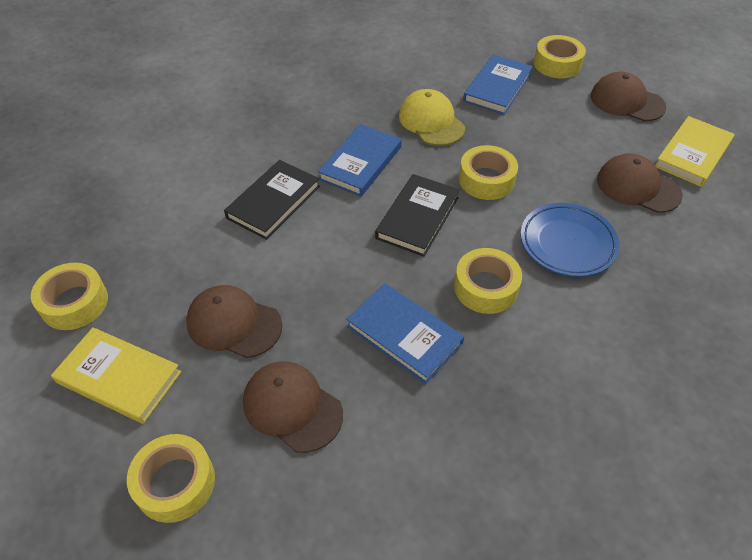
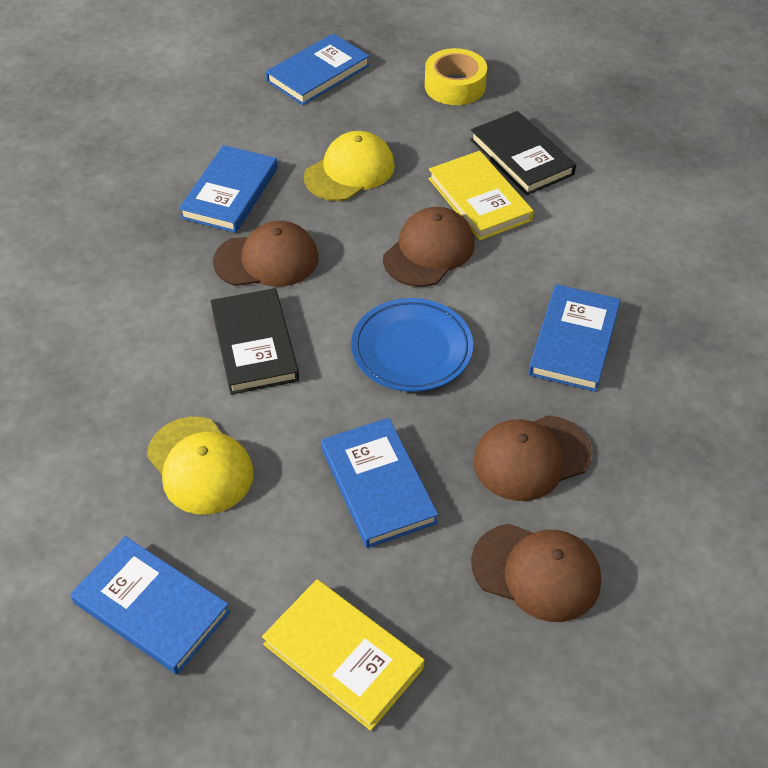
blue book: 3 -> 5
yellow cap: 1 -> 2
yellow tape: 5 -> 1

